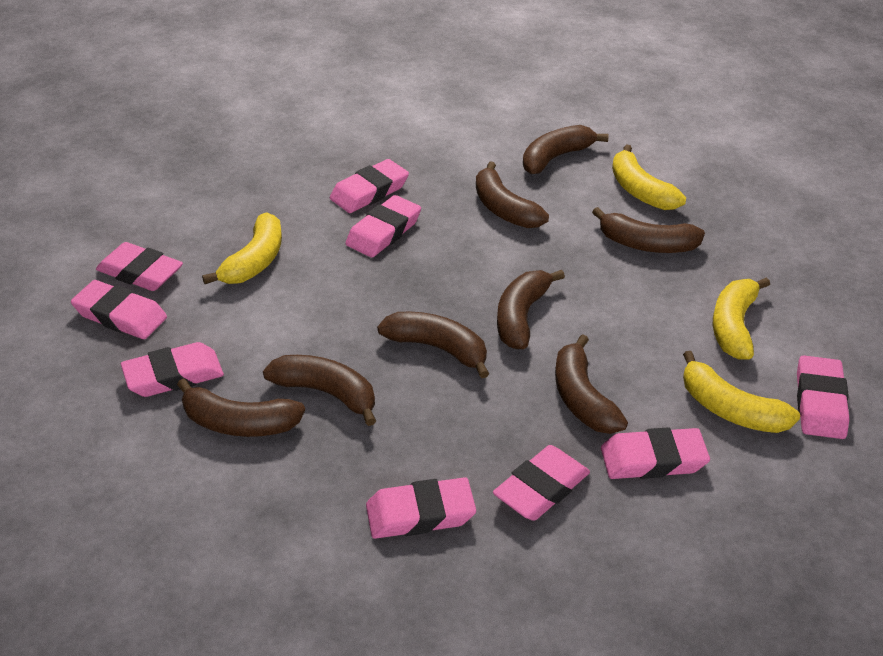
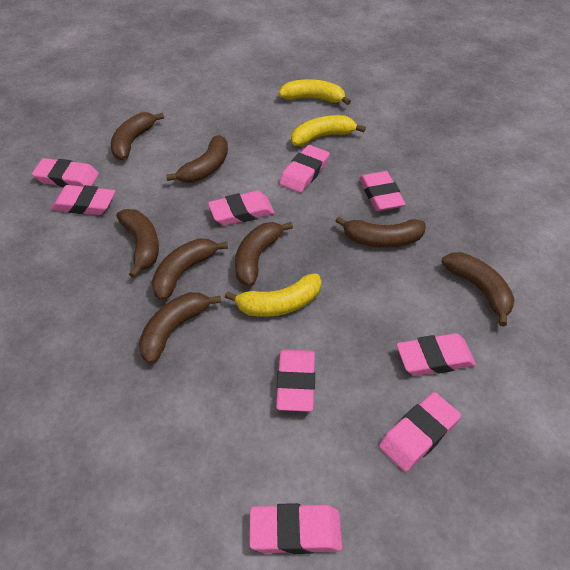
yellow banana: 4 -> 3

